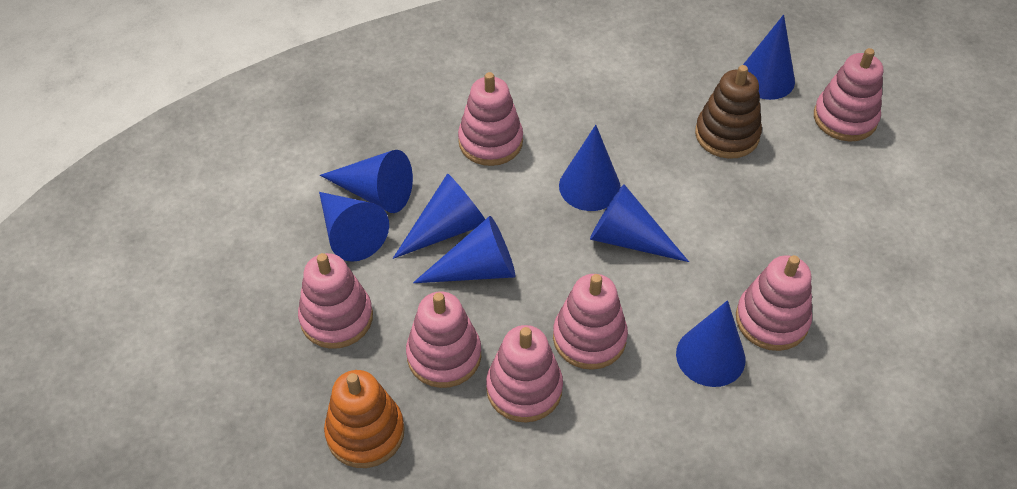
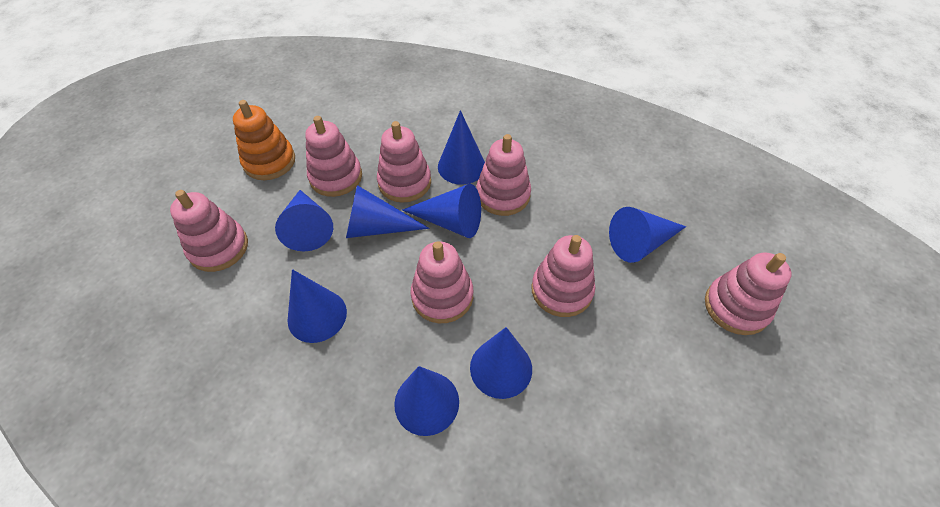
brown stacking toy: 1 -> 0

